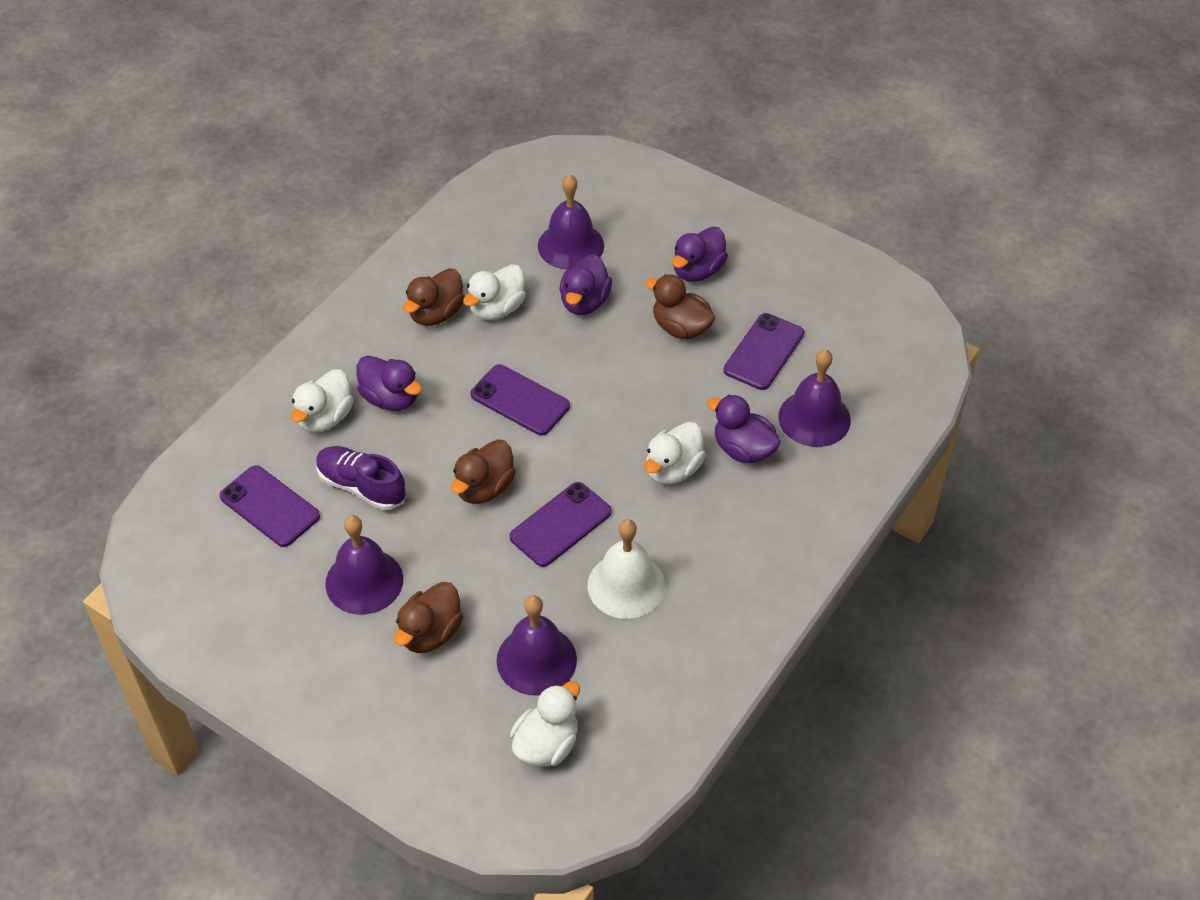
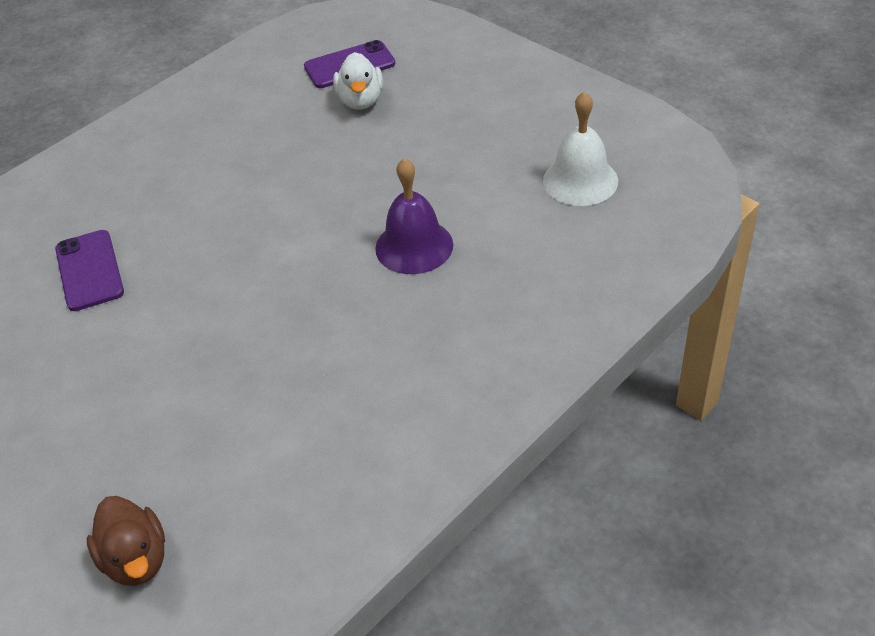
brown duck: 4 -> 1
purple bell: 4 -> 1
purple duck: 4 -> 0
purple phone: 4 -> 2
purple shoe: 1 -> 0
white duck: 4 -> 1

